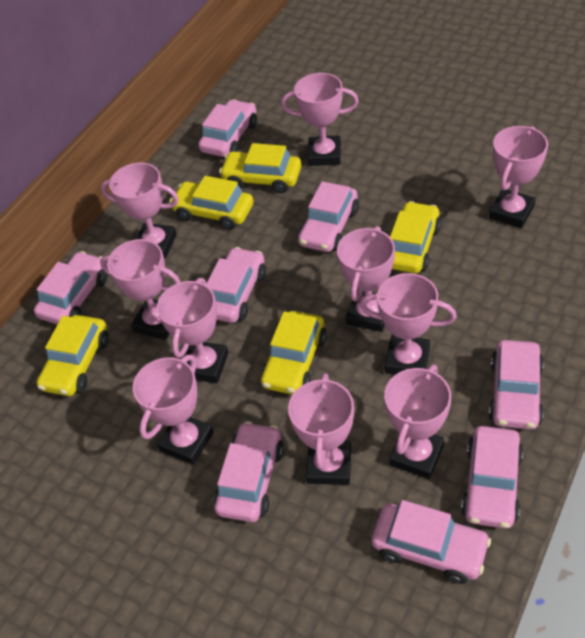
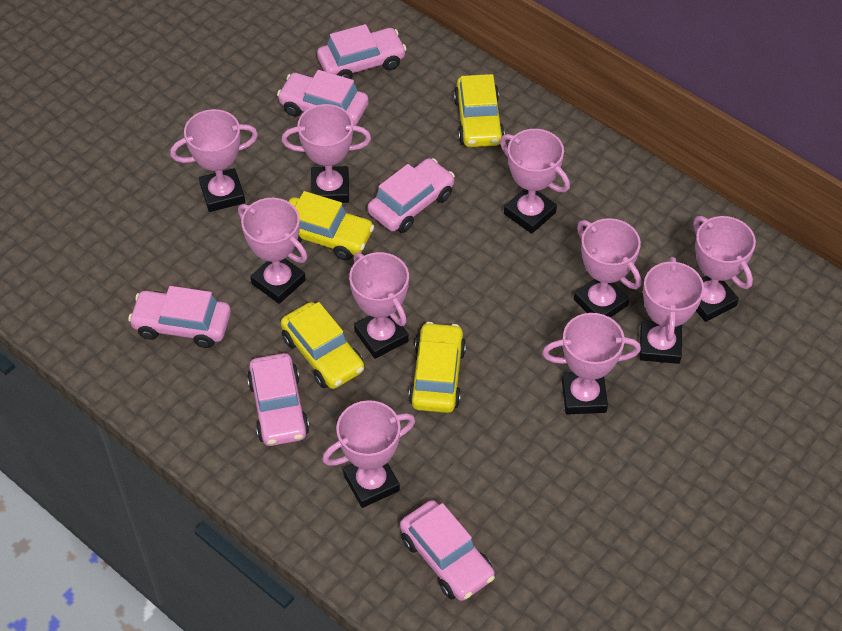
pink car: 8 -> 6
yellow car: 5 -> 4

